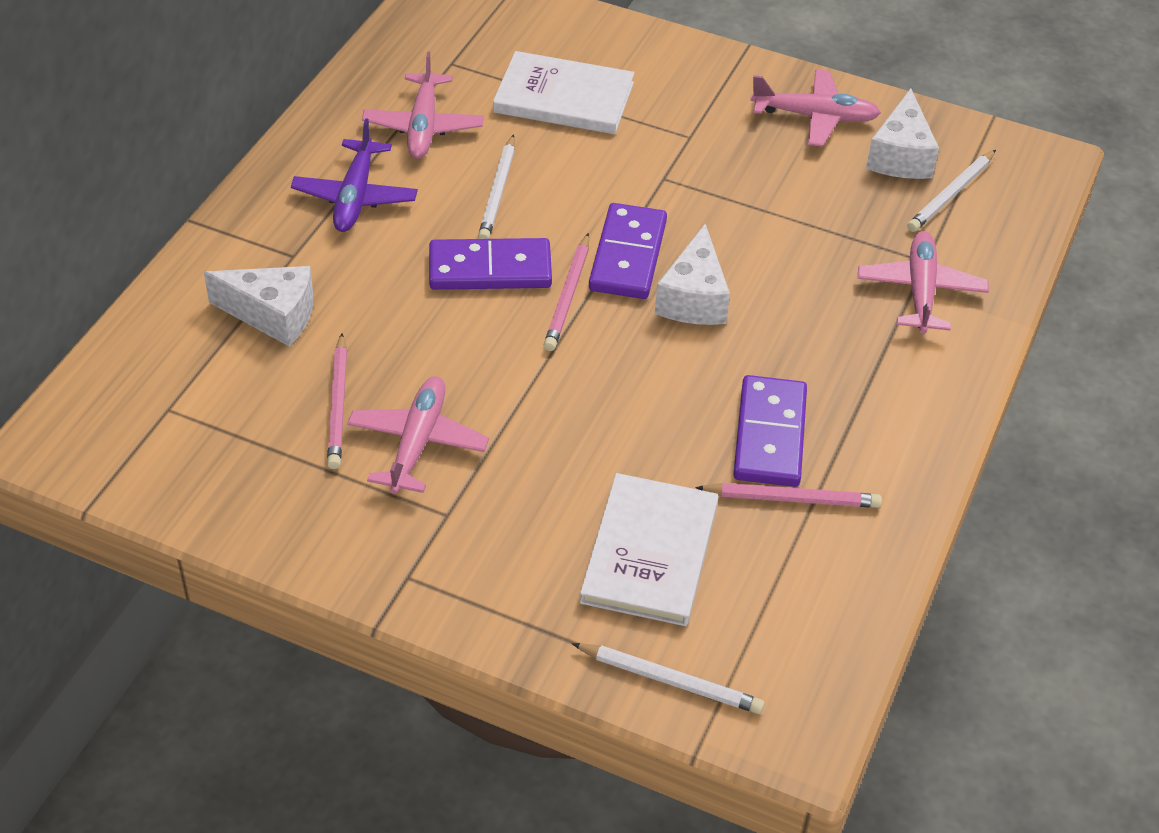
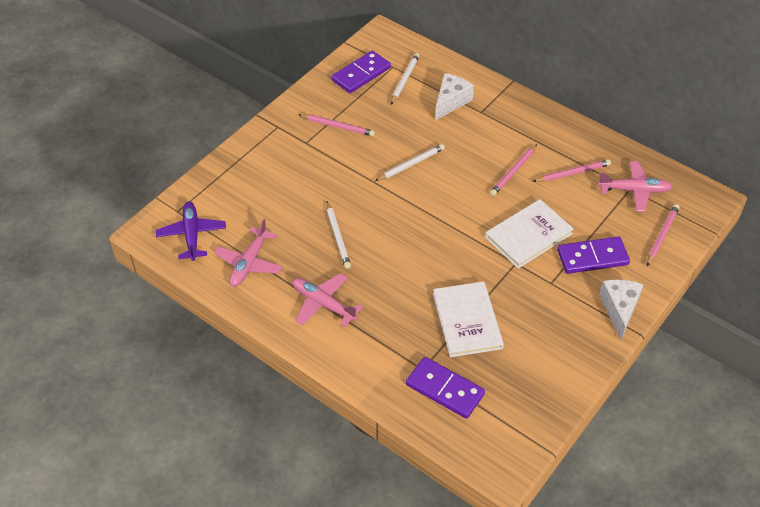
pink pencil: 3 -> 4
pink plane: 4 -> 3
white cheese: 3 -> 2

